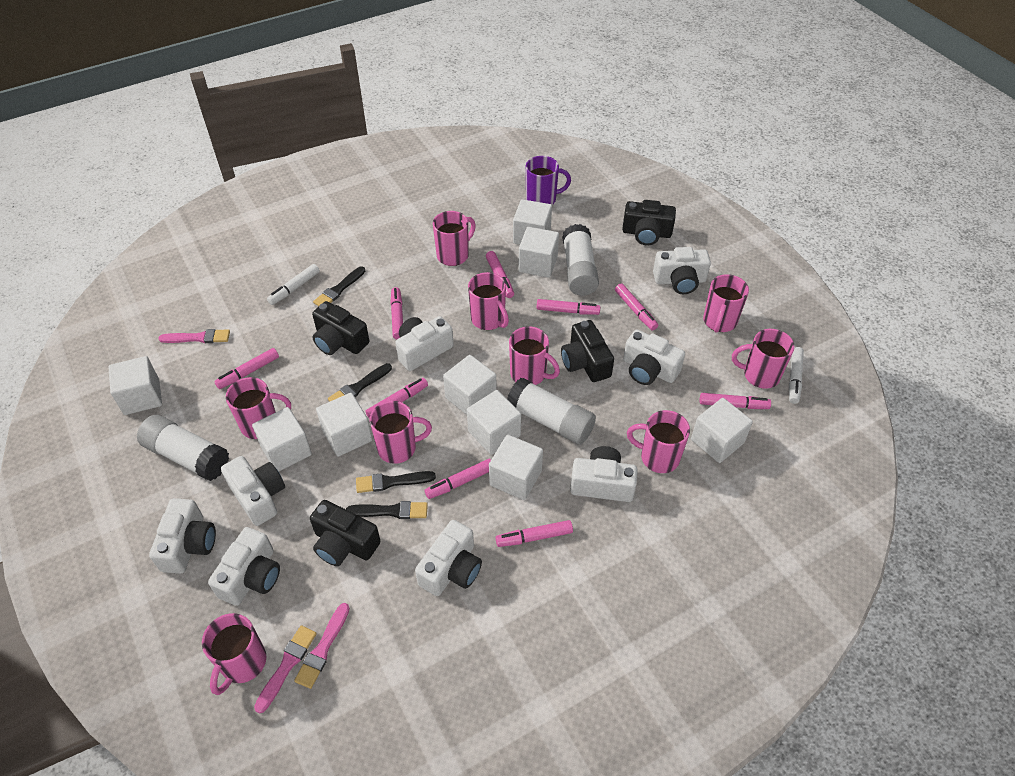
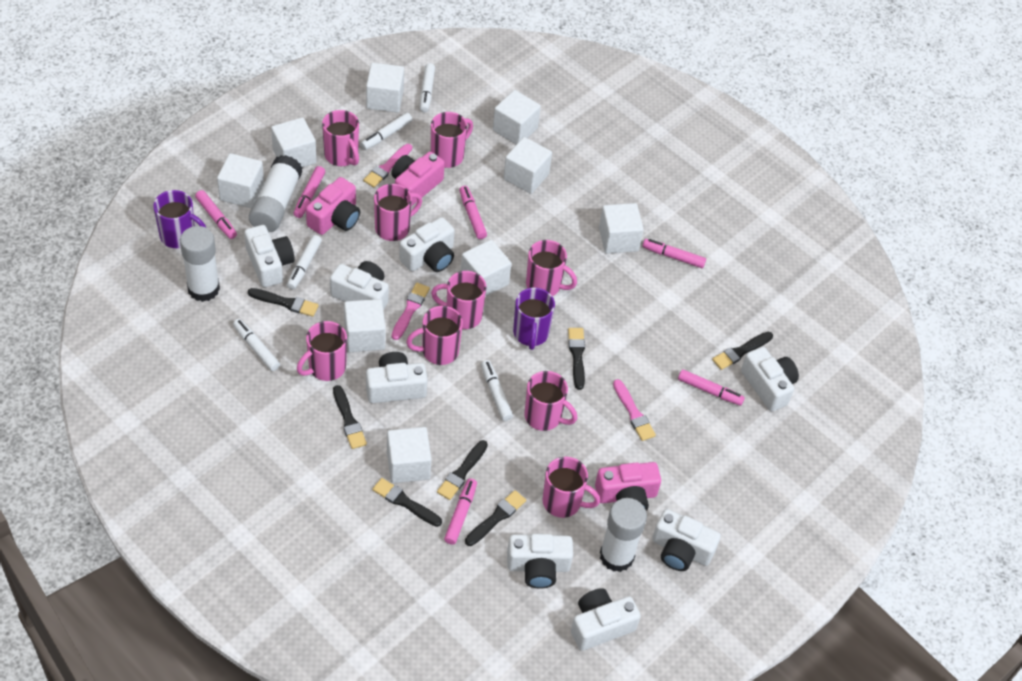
black brush: 4 -> 7
black camera: 4 -> 0
pink camera: 0 -> 3
pink marker: 9 -> 6
purple mug: 1 -> 2
white marker: 2 -> 5

